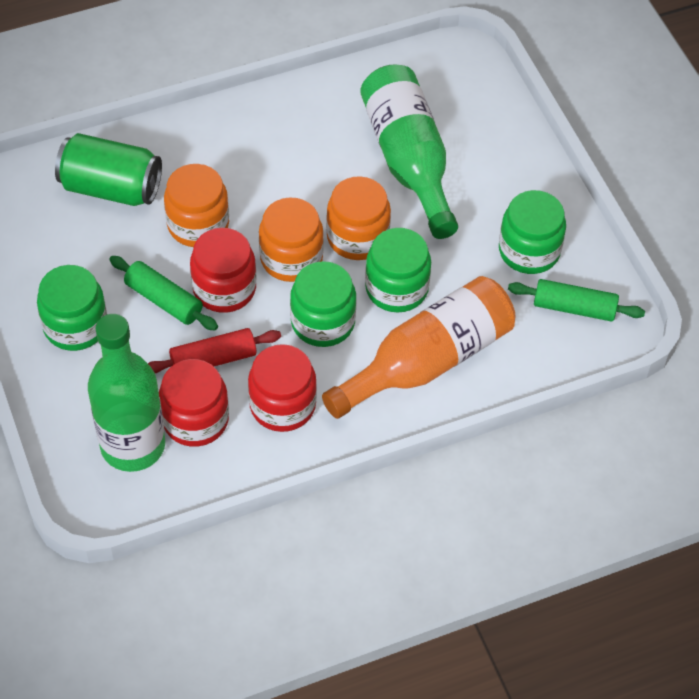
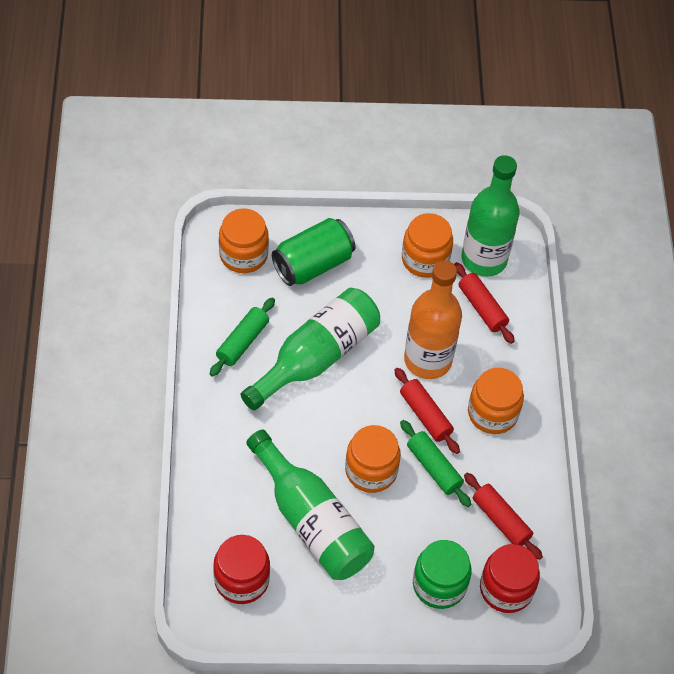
green bottle: 2 -> 3
green jar: 4 -> 1
orange jar: 3 -> 4
red jar: 3 -> 2
red rolling pin: 1 -> 3

